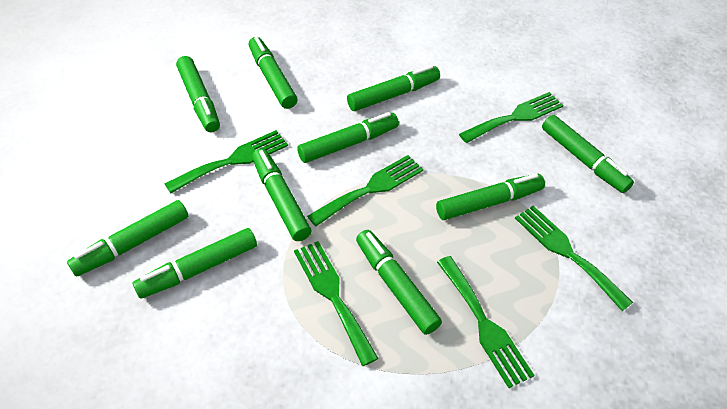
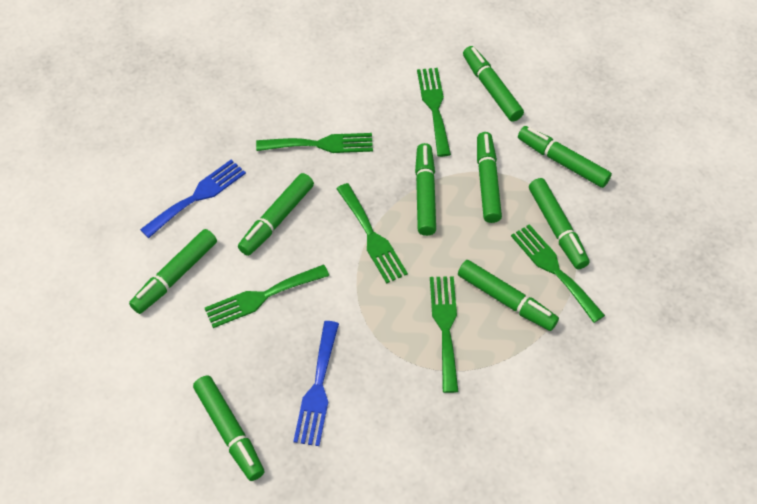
blue fork: 0 -> 2
green marker: 10 -> 9

